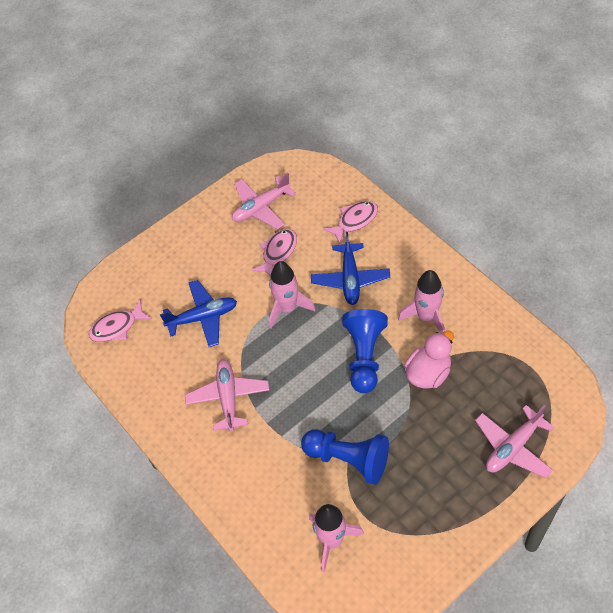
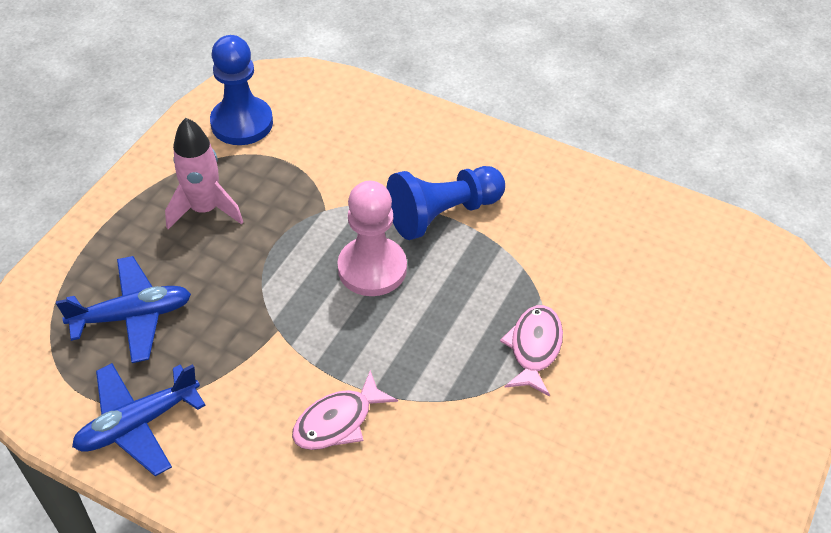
pink duck: 1 -> 0
pink fish: 3 -> 2
pink pawn: 0 -> 1
pink plane: 3 -> 0
pink rocket: 3 -> 1

